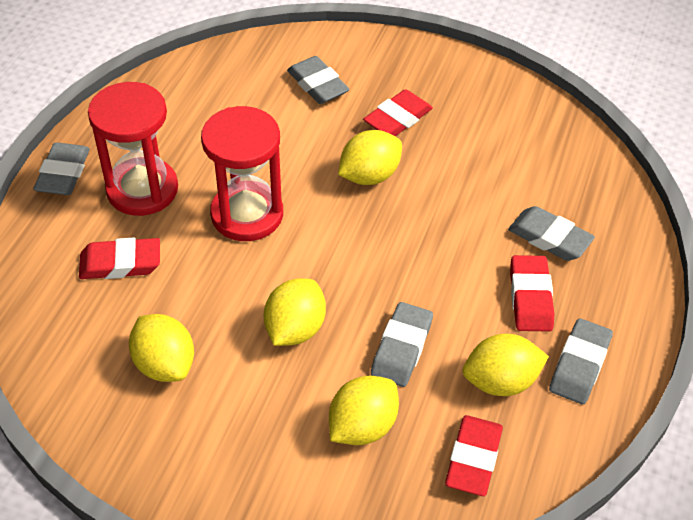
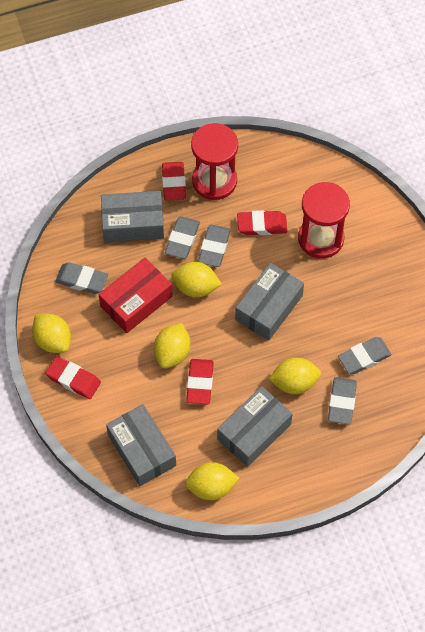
grey box: 0 -> 4
red box: 0 -> 1

